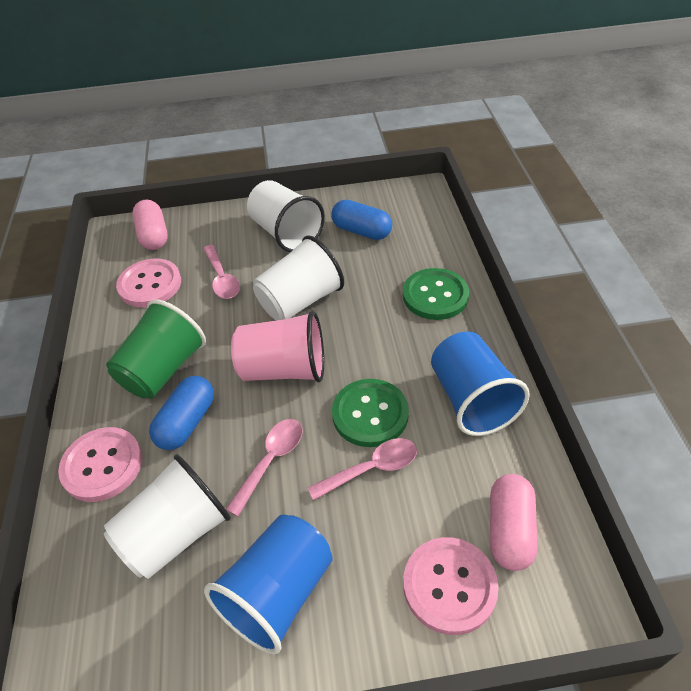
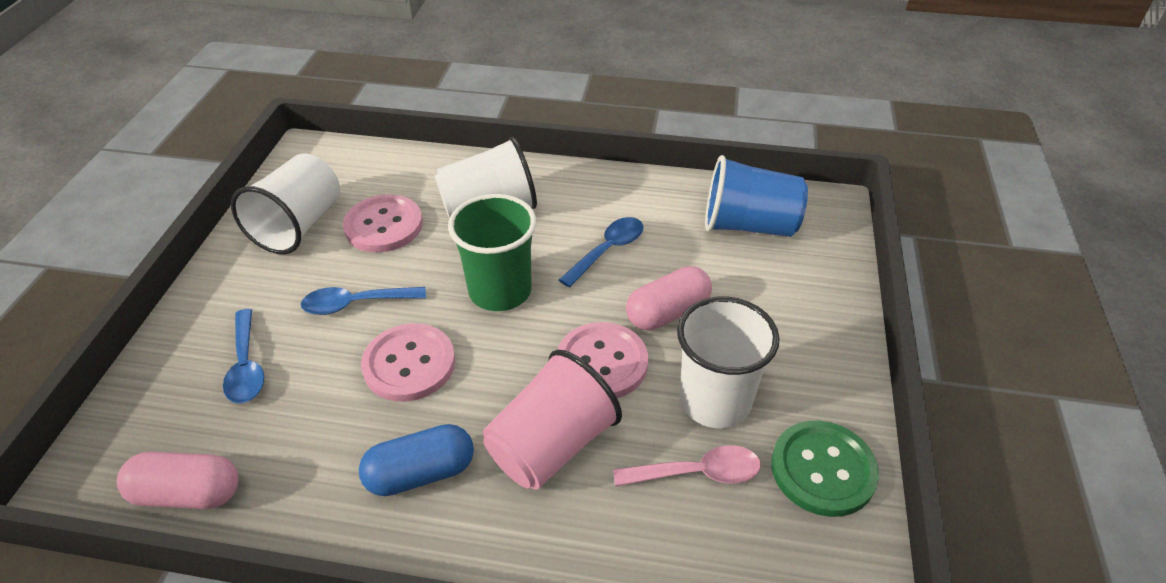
blue capsule: 2 -> 1
blue cup: 2 -> 1
blue spoon: 0 -> 3
green button: 2 -> 1
pink spoon: 3 -> 1

